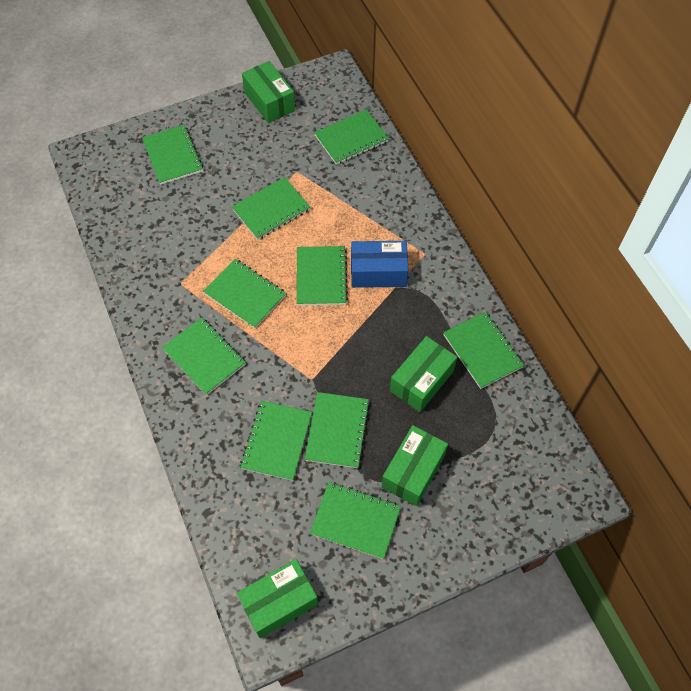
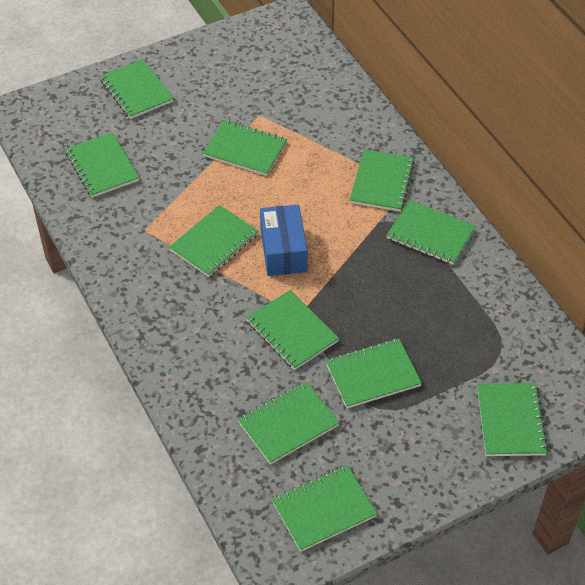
green box: 4 -> 0
green notebook: 10 -> 11

